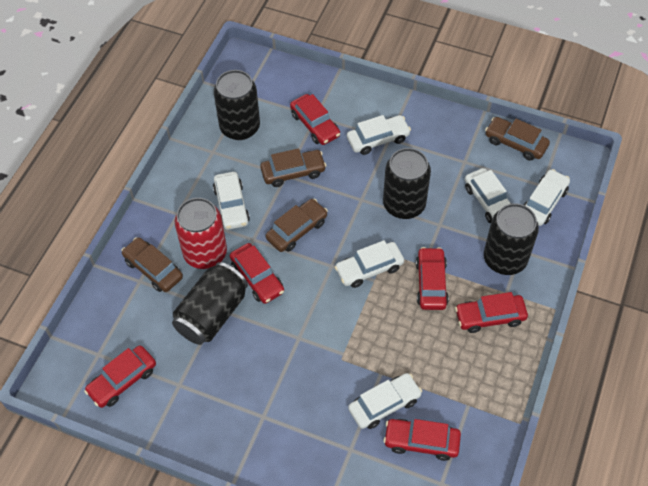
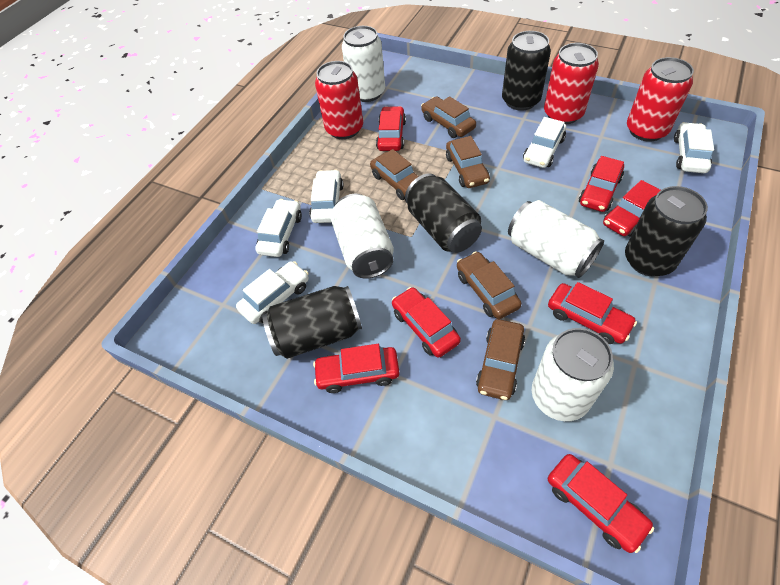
brown car: 4 -> 5
red can: 1 -> 3
red car: 6 -> 7
white can: 0 -> 4
white car: 6 -> 5

